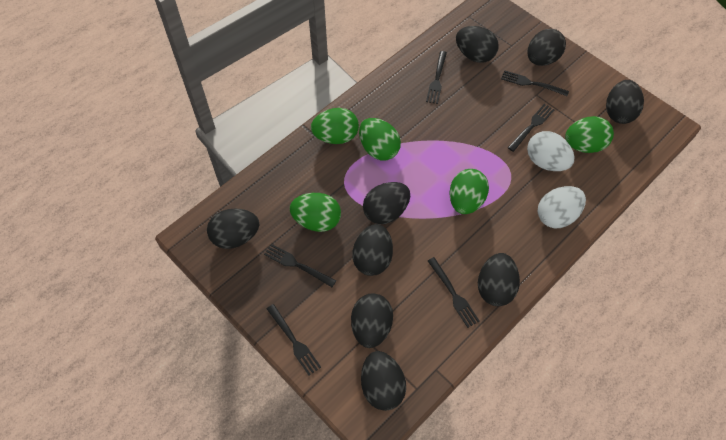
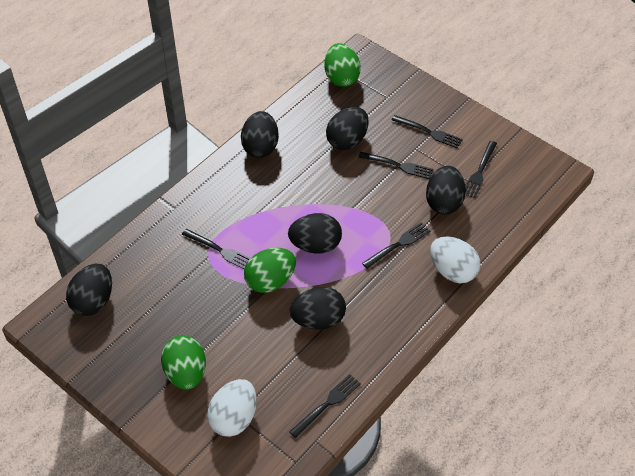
black egg: 9 -> 6
green egg: 5 -> 3

